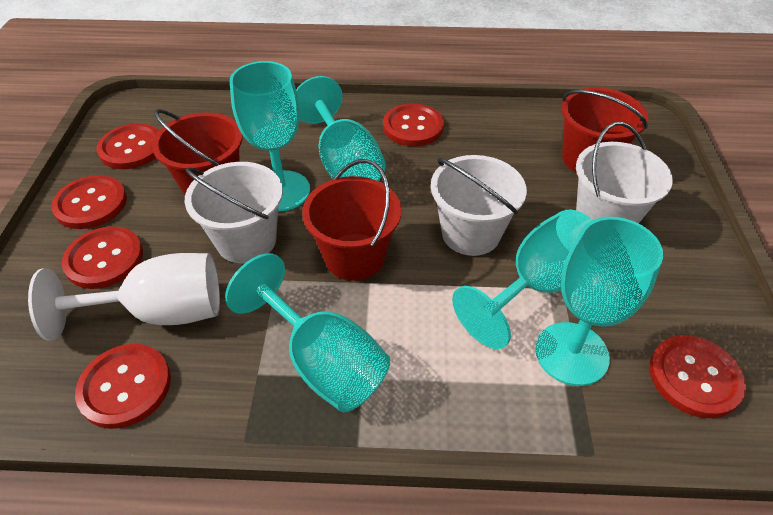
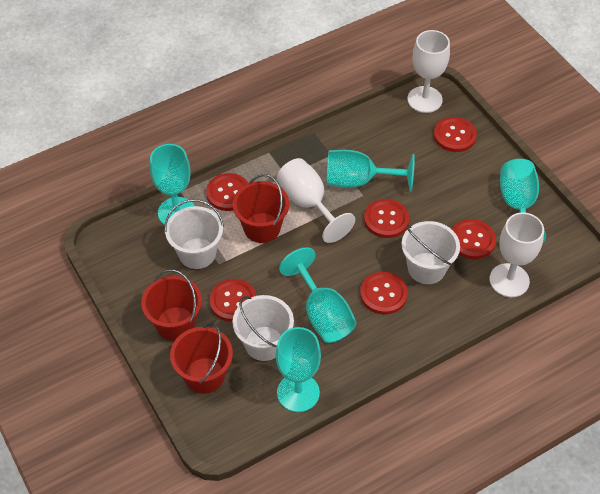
white goblet: 1 -> 3

